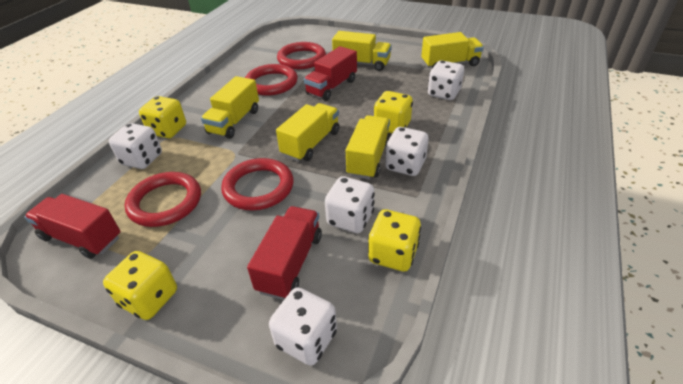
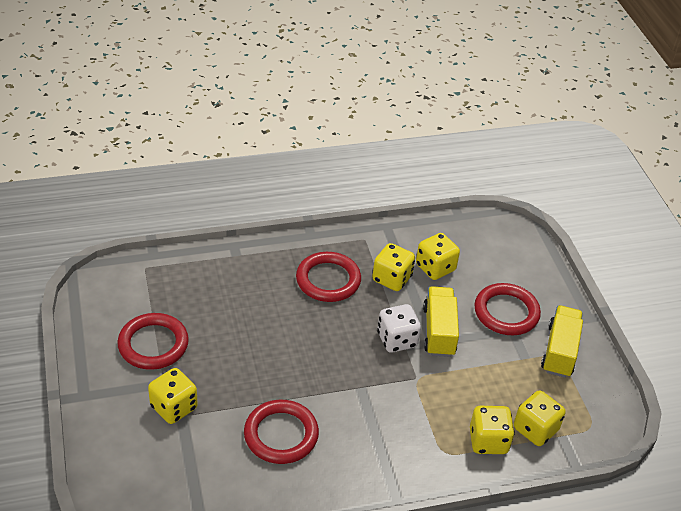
red truck: 3 -> 0
white dice: 5 -> 1
yellow dice: 4 -> 5
yellow truck: 5 -> 2

